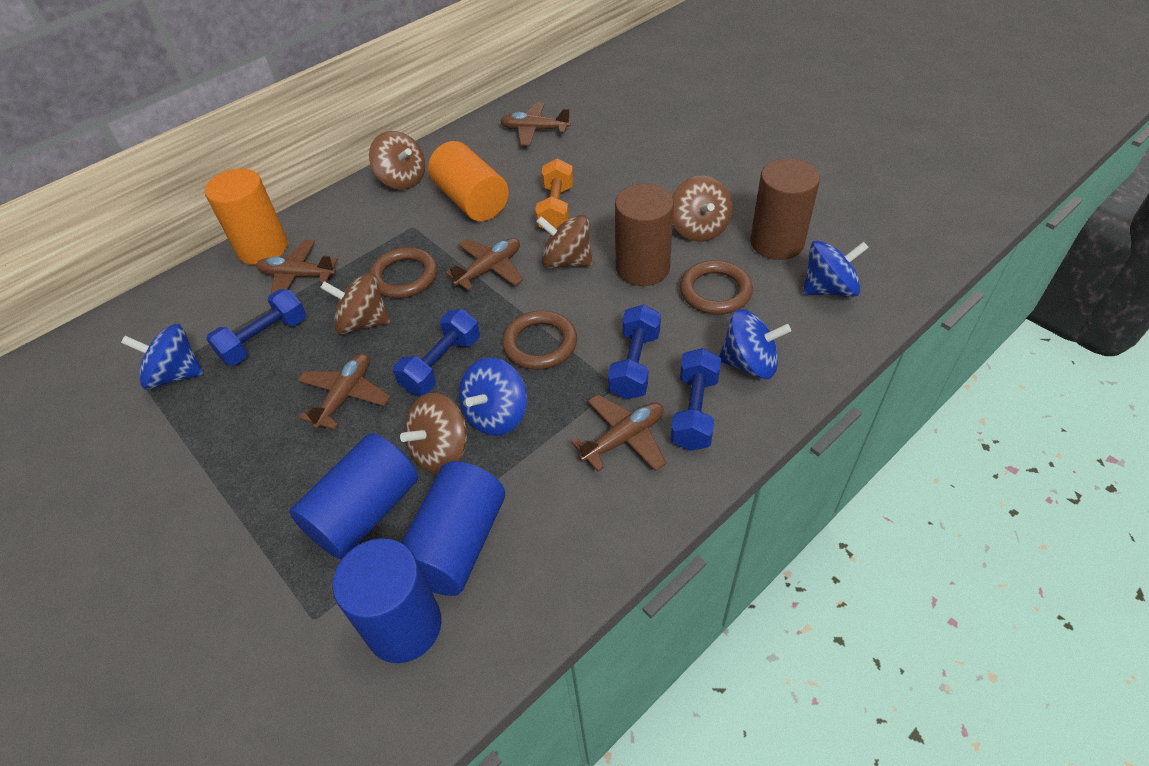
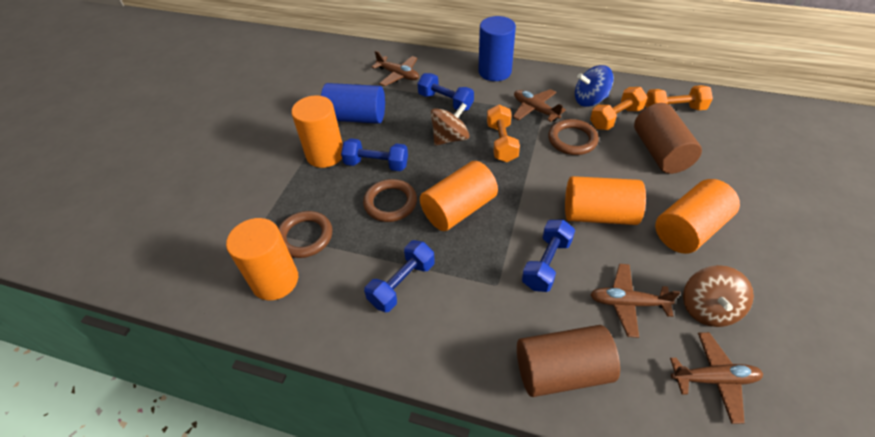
blue cylinder: 3 -> 2
blue spinning top: 4 -> 1
brown plane: 5 -> 4
brown spinning top: 5 -> 2
orange cylinder: 2 -> 5
orange dumbbell: 1 -> 3

